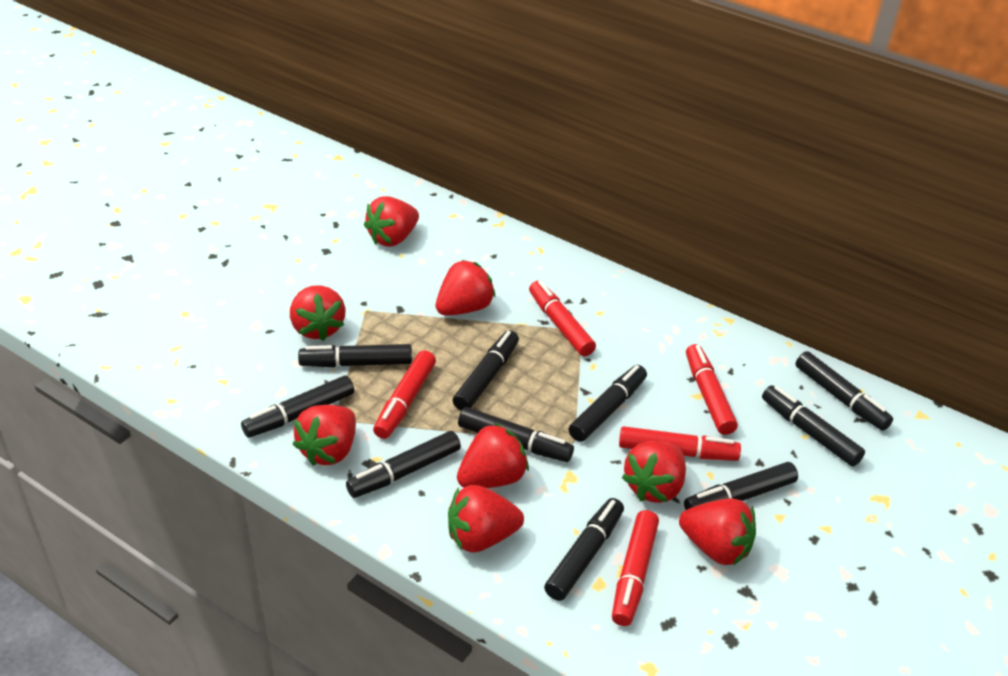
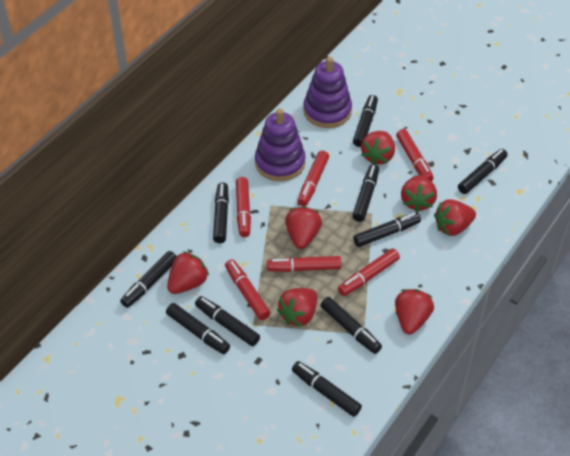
purple stacking toy: 0 -> 2
red marker: 5 -> 6
red strawberry: 8 -> 7

